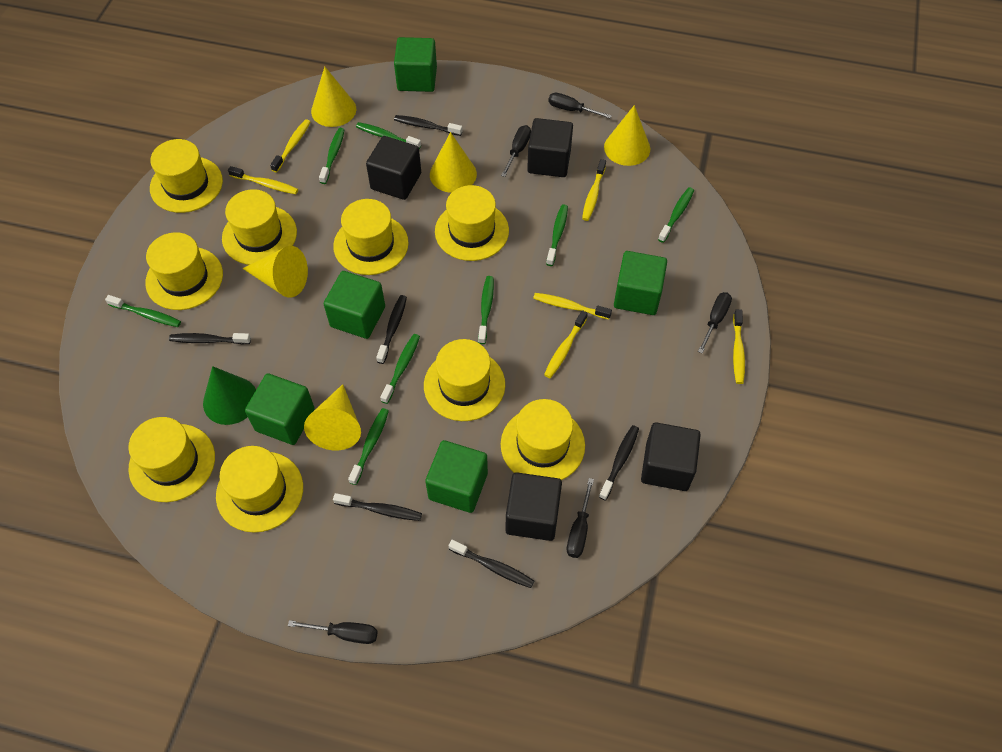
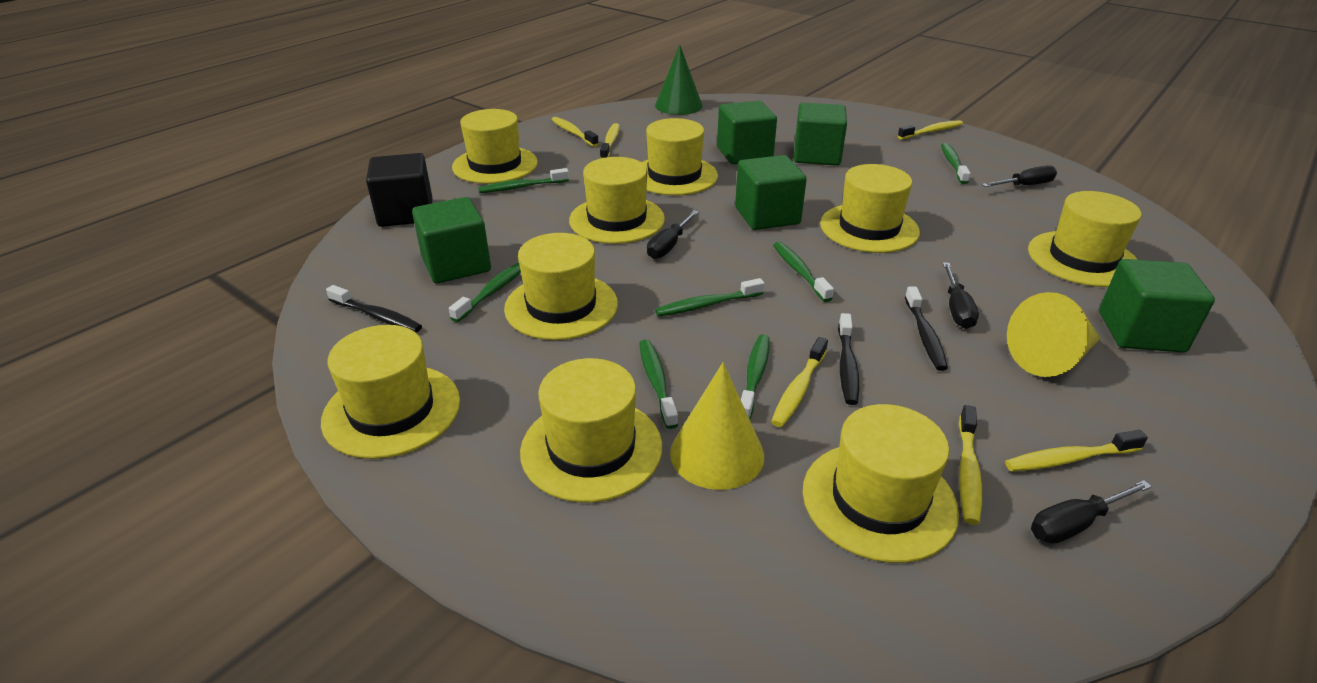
black cube: 4 -> 1
black screwdriver: 5 -> 4
black toothbrush: 6 -> 3
green toothbrush: 8 -> 7
yellow cone: 5 -> 2

